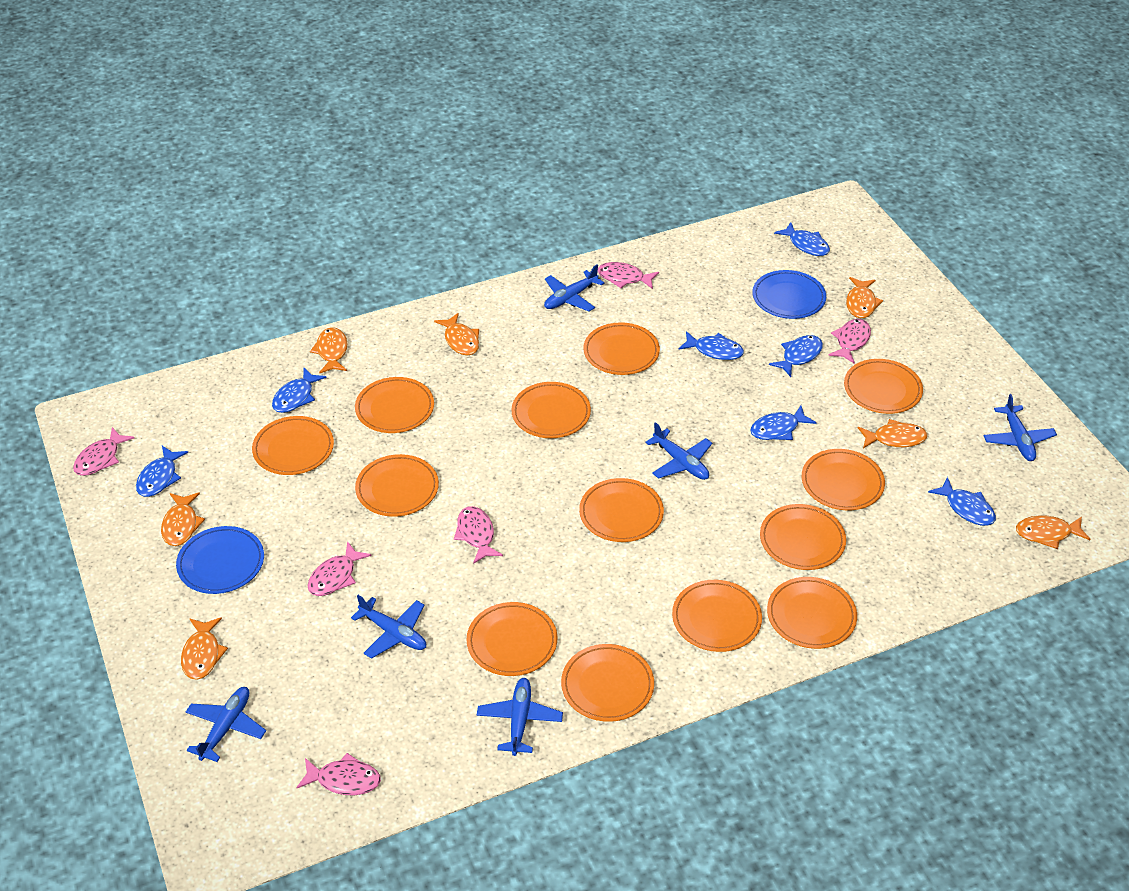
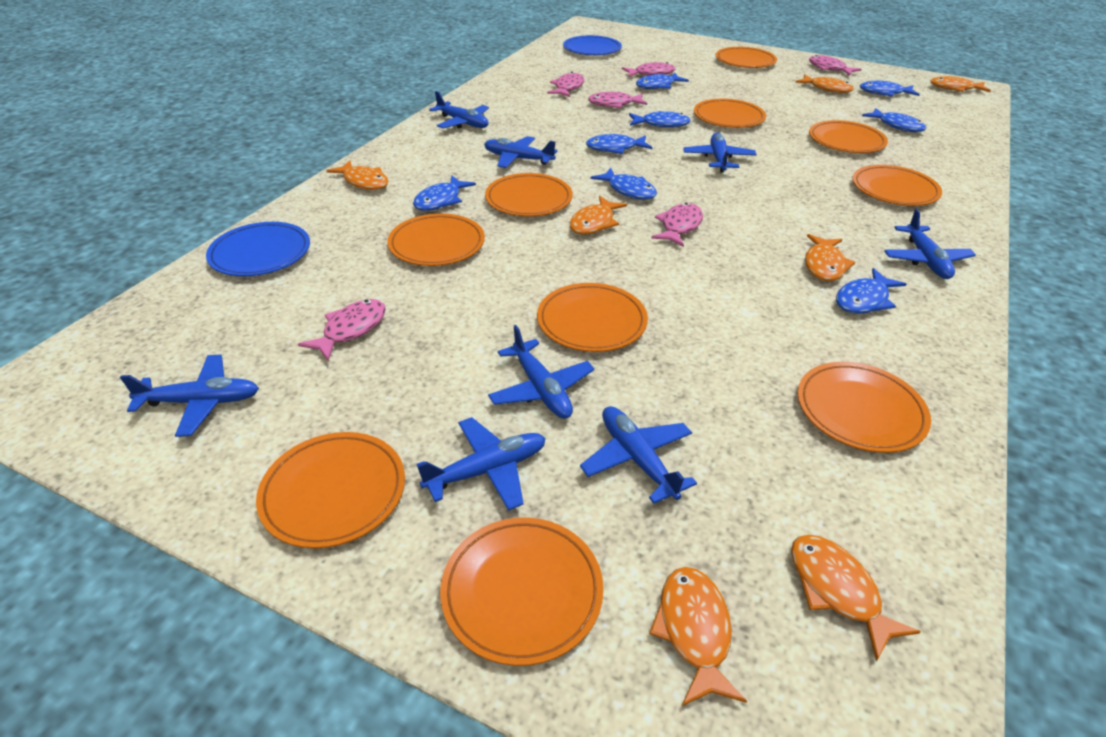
blue fish: 7 -> 8
blue plane: 6 -> 8
orange plate: 13 -> 10

